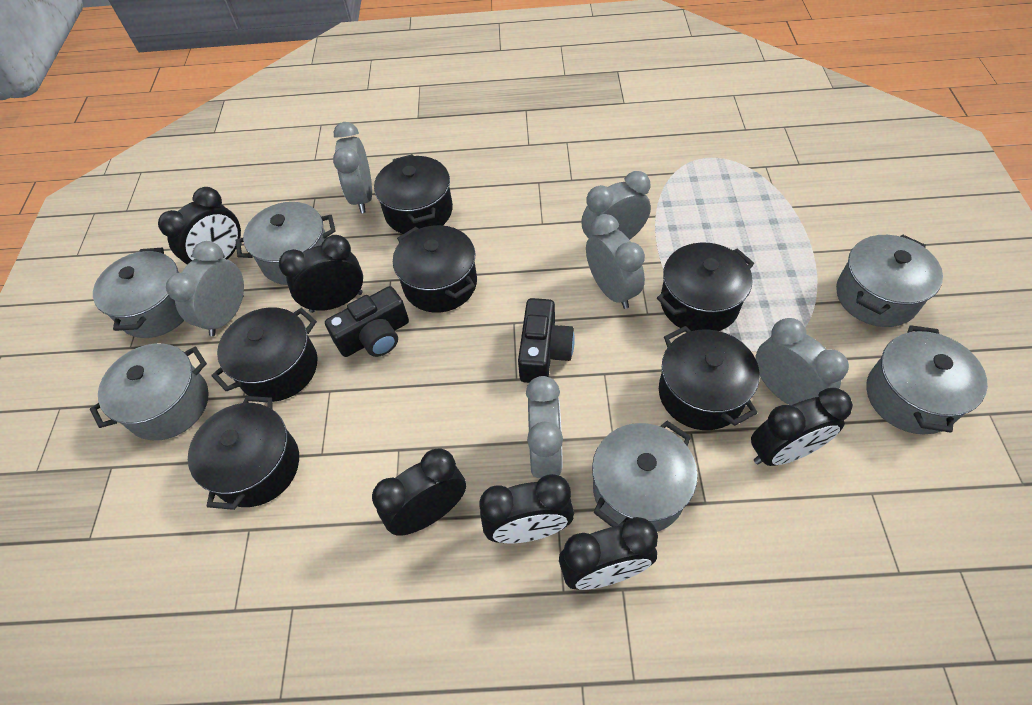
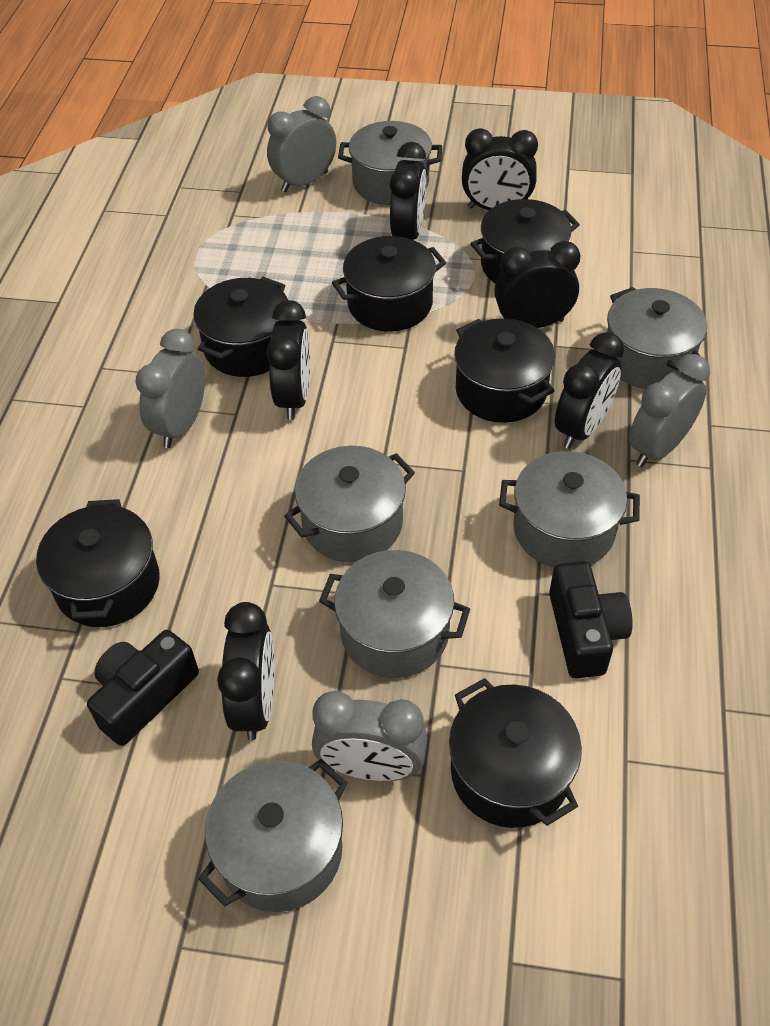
grey clock: 6 -> 4

